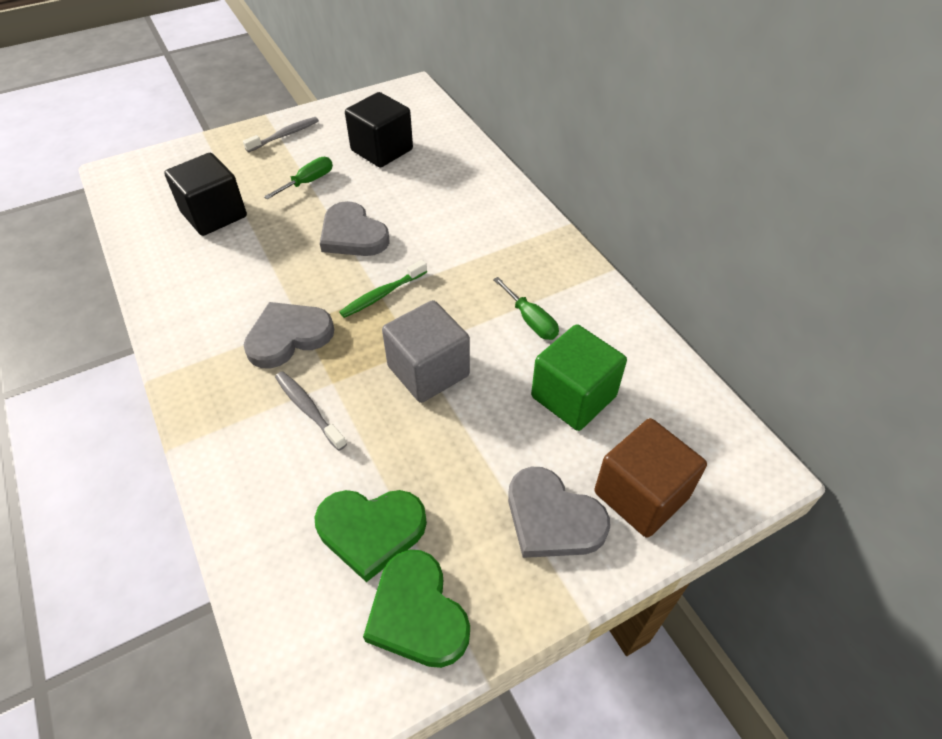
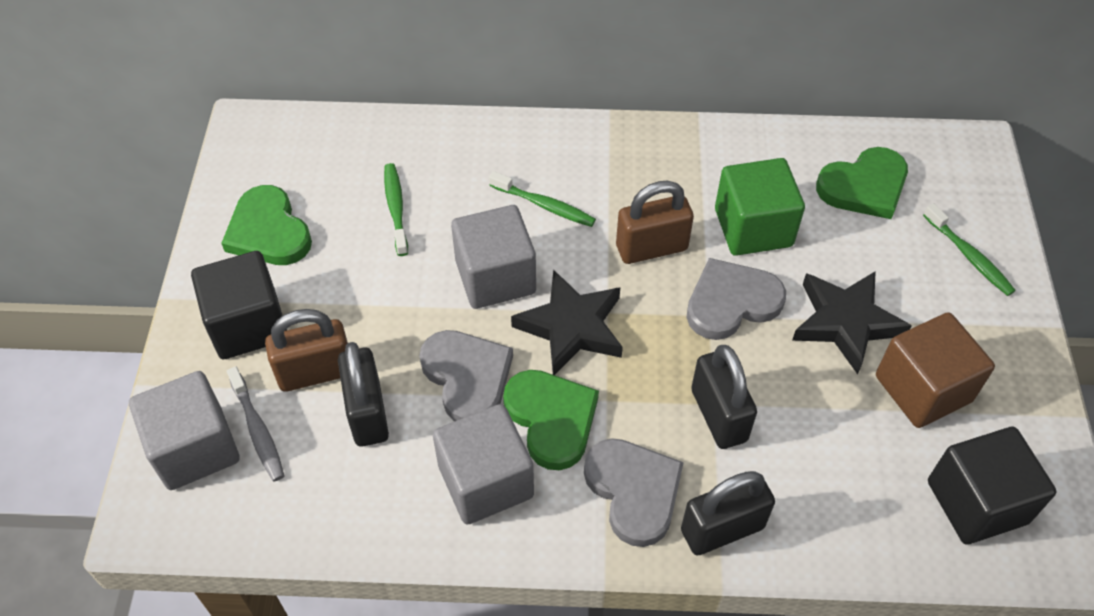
black padlock: 0 -> 3
black star: 0 -> 2
brown padlock: 0 -> 2
green heart: 2 -> 3
green screwdriver: 2 -> 0
green toothbrush: 1 -> 3
grey cube: 1 -> 3
grey toothbrush: 2 -> 1

